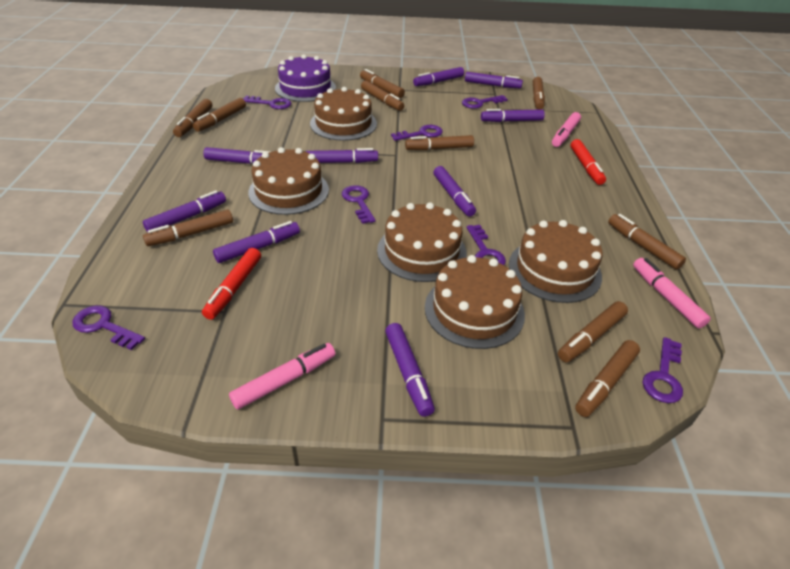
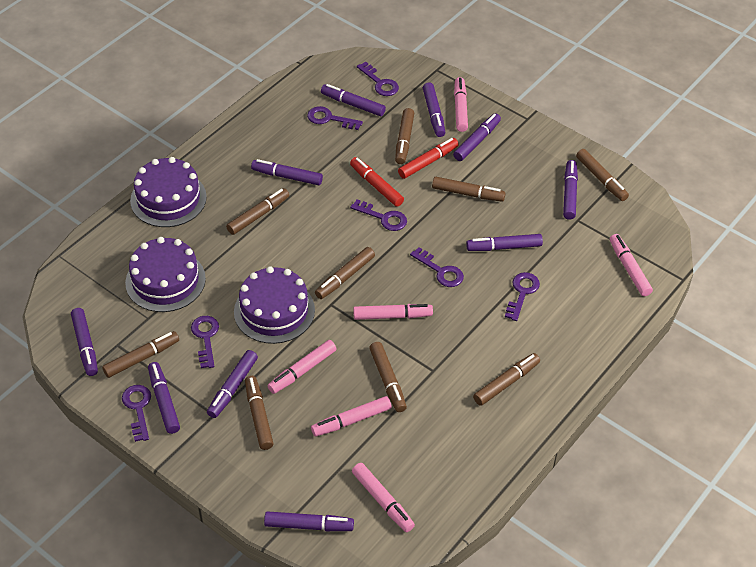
brown cake: 5 -> 0
brown marker: 10 -> 9
pink marker: 3 -> 6
purple cake: 1 -> 3
purple marker: 9 -> 10

